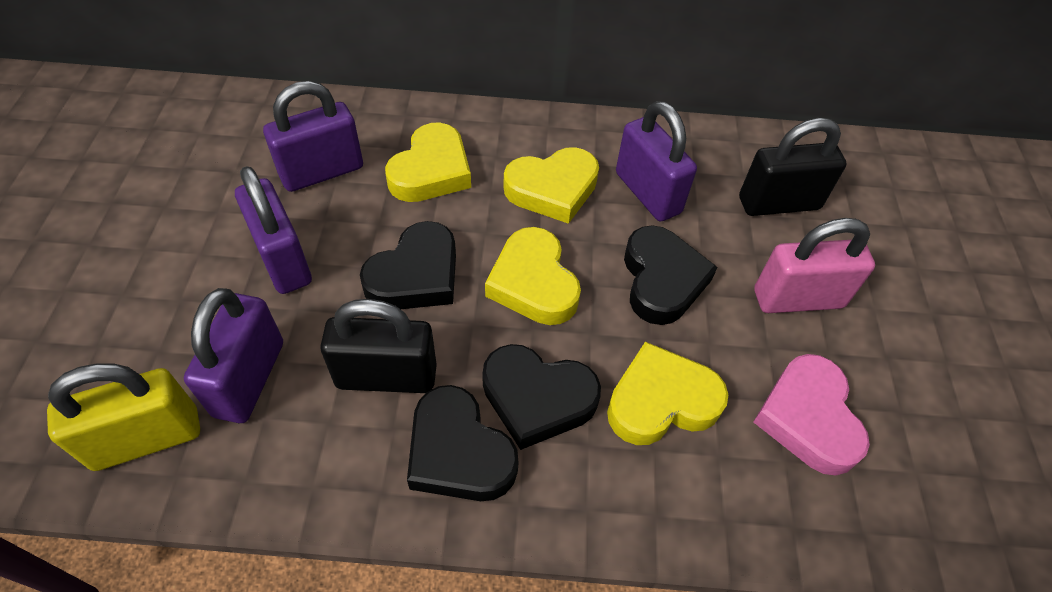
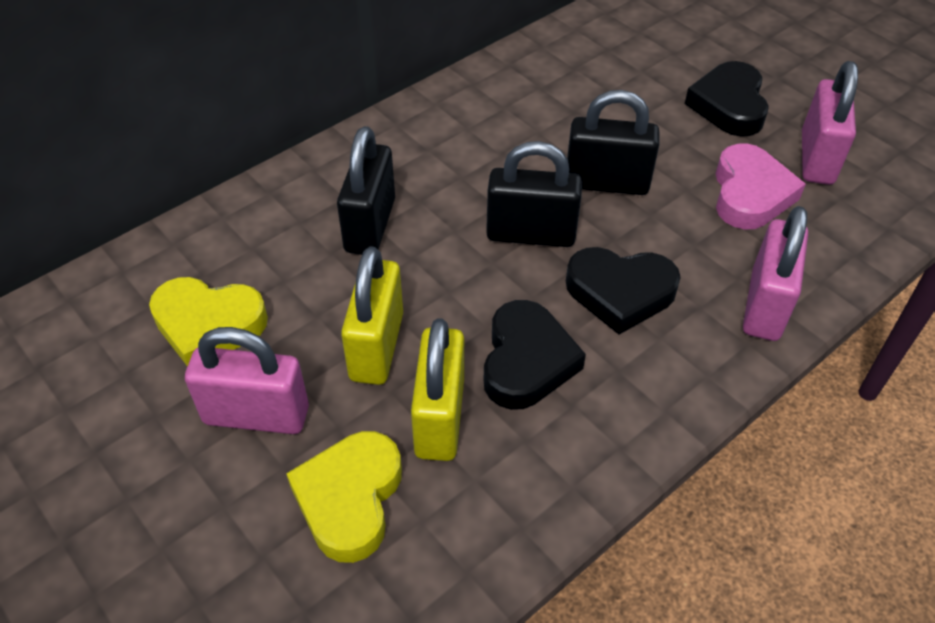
black heart: 4 -> 3
black padlock: 2 -> 3
pink padlock: 1 -> 3
purple padlock: 4 -> 0
yellow heart: 4 -> 2
yellow padlock: 1 -> 2

